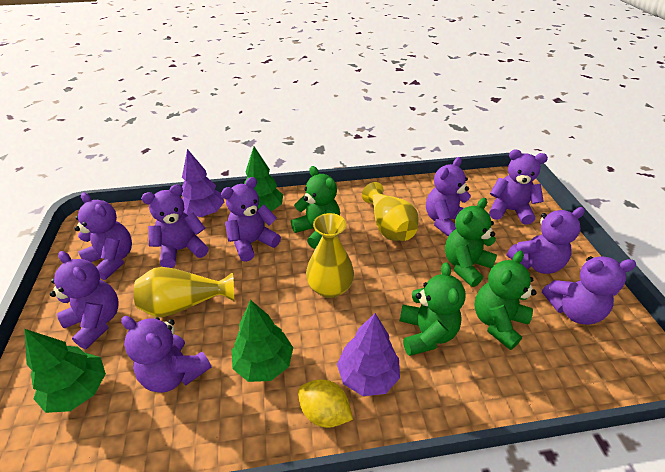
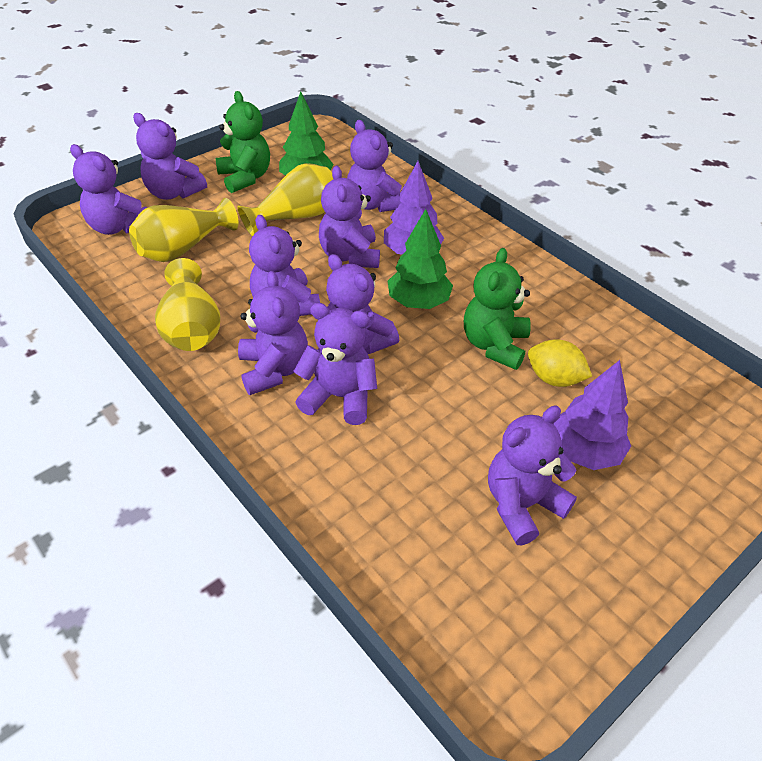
green teddy bear: 4 -> 2
green tree: 3 -> 2

